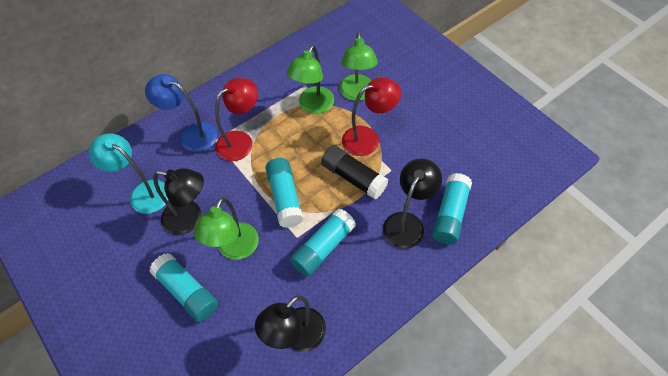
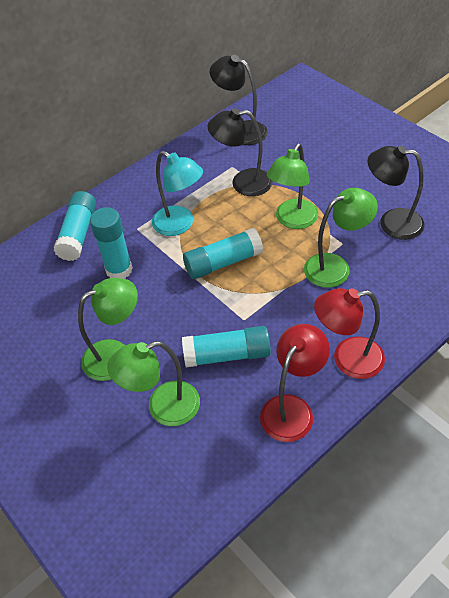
black glue stick: 1 -> 0
blue lamp: 1 -> 0
green lamp: 3 -> 4

